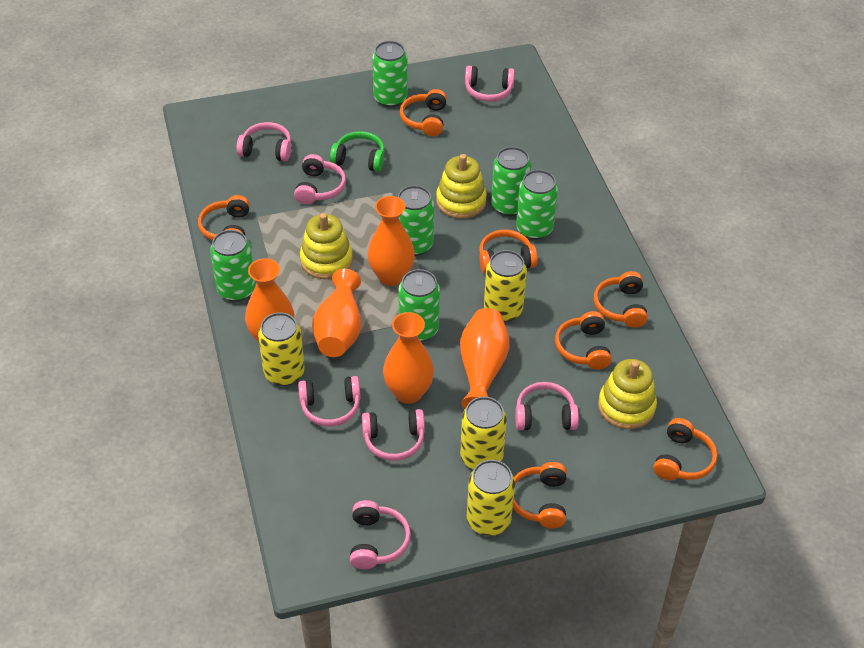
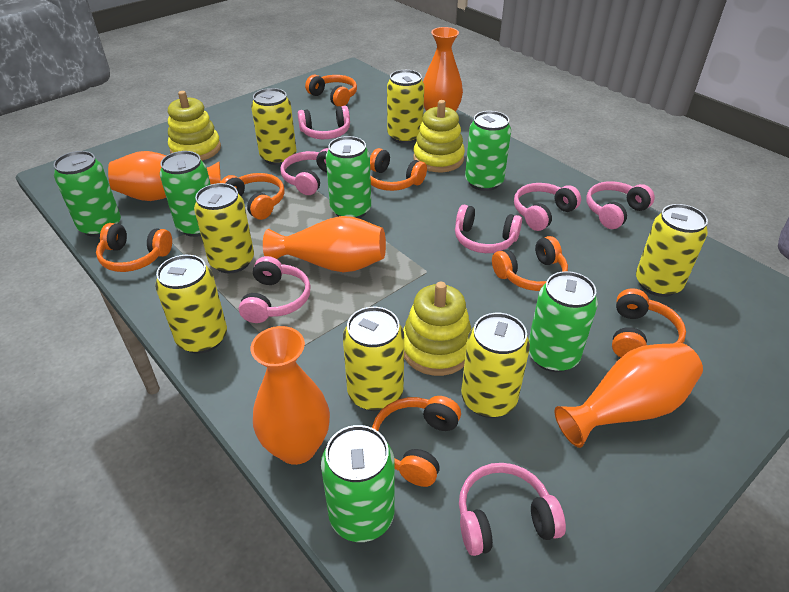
green headphones: 1 -> 0
yellow can: 4 -> 7

